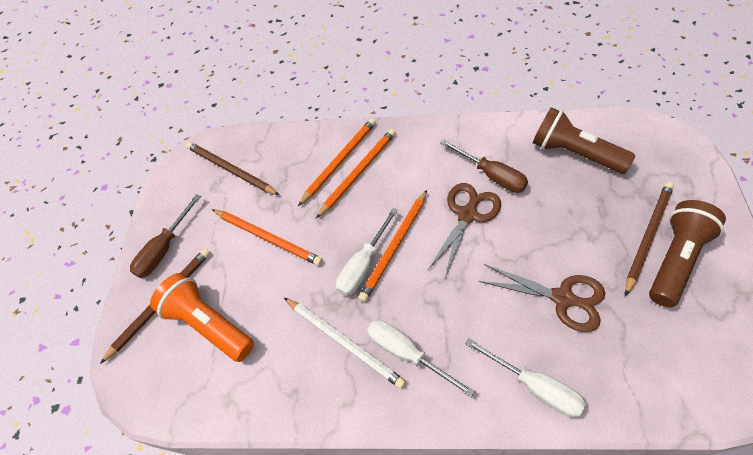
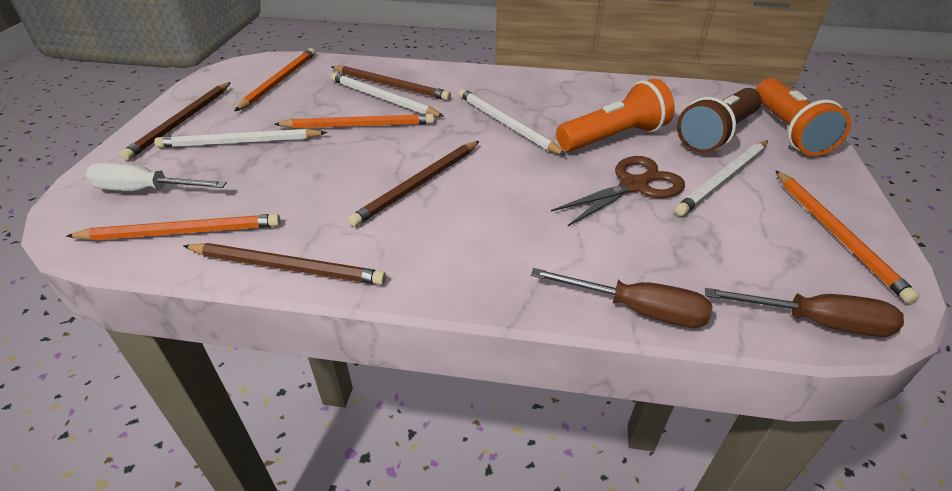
brown flashlight: 2 -> 1
brown pencil: 3 -> 4
brown scissors: 2 -> 1
orange flashlight: 1 -> 2
white pencil: 1 -> 4
white screwdriver: 3 -> 1

